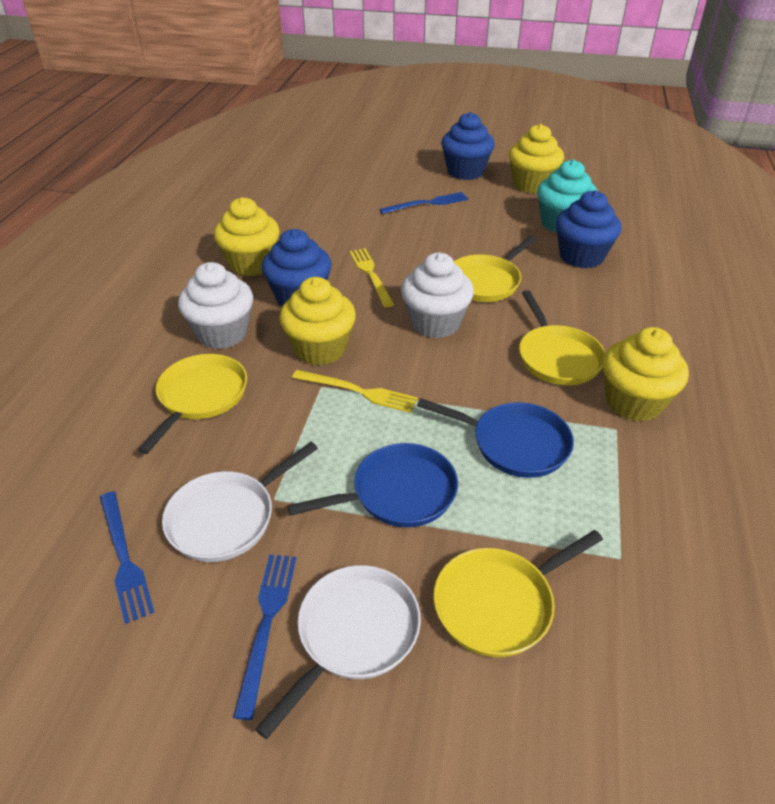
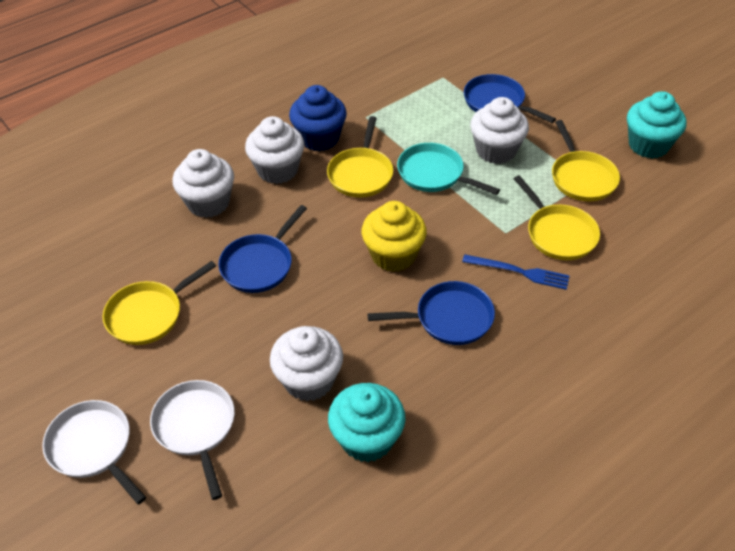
blue cupcake: 3 -> 1
blue fork: 3 -> 1
blue pan: 2 -> 3
turquoise cupcake: 1 -> 2
turquoise pan: 0 -> 1
white cupcake: 2 -> 4
yellow cupcake: 4 -> 1
yellow fork: 2 -> 0

